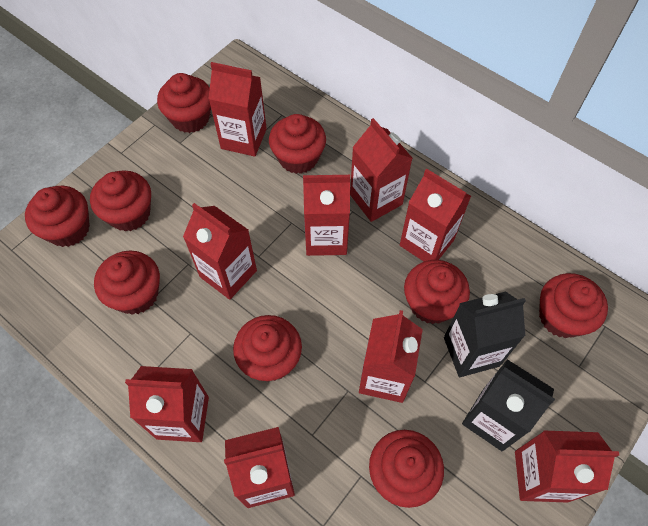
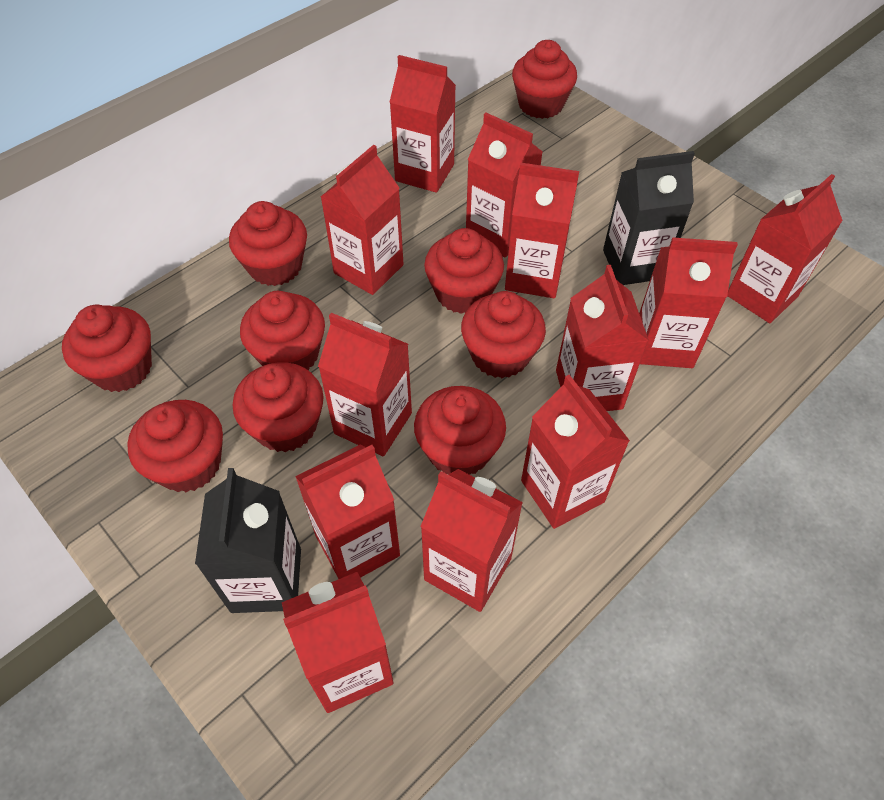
red carton: 9 -> 12

